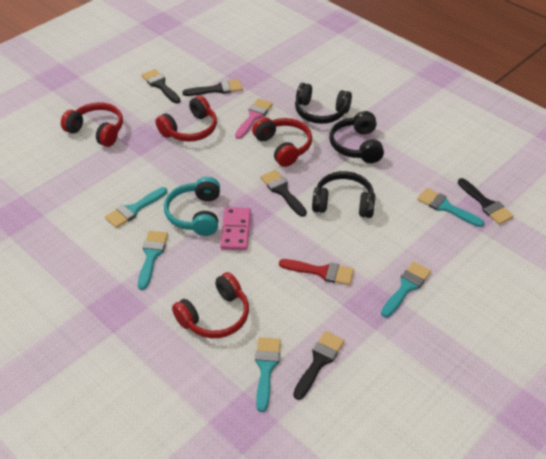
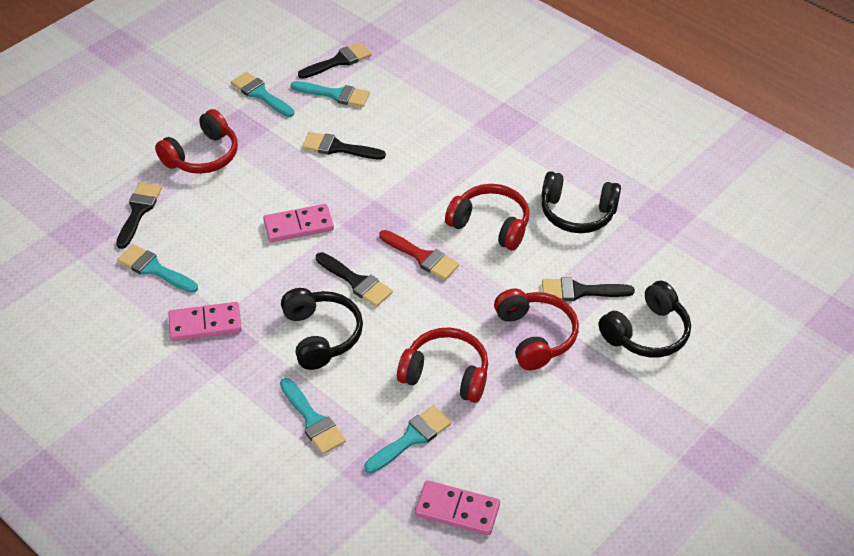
pink brush: 1 -> 0
pink domino: 1 -> 3
turquoise headphones: 1 -> 0

